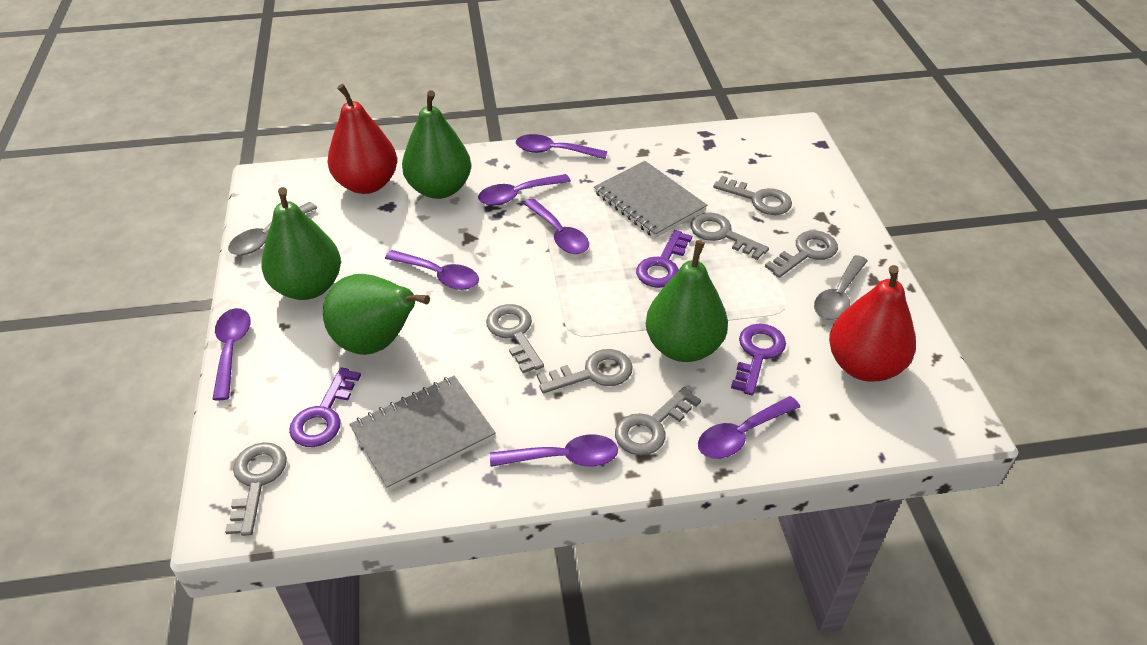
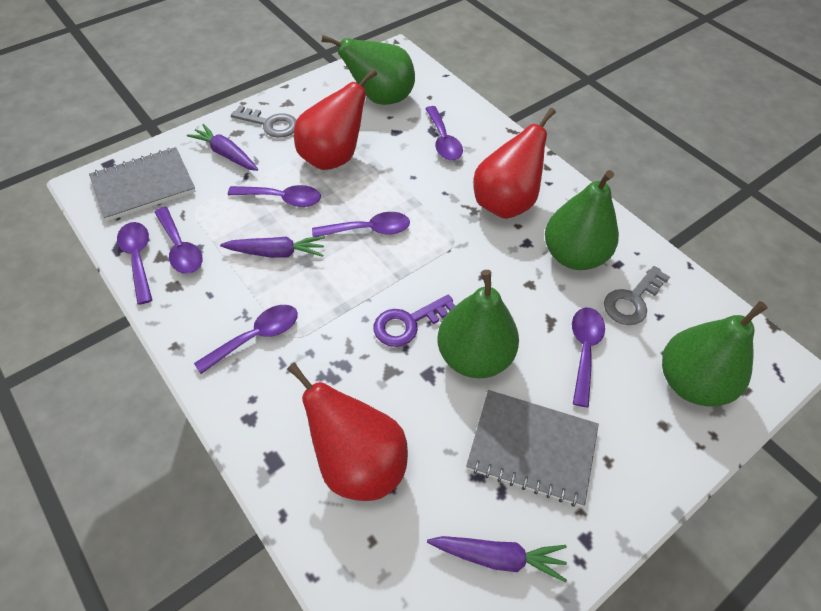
grey key: 7 -> 2
grey spoon: 2 -> 0
purple carrot: 0 -> 3
purple key: 3 -> 1
red pear: 2 -> 3

